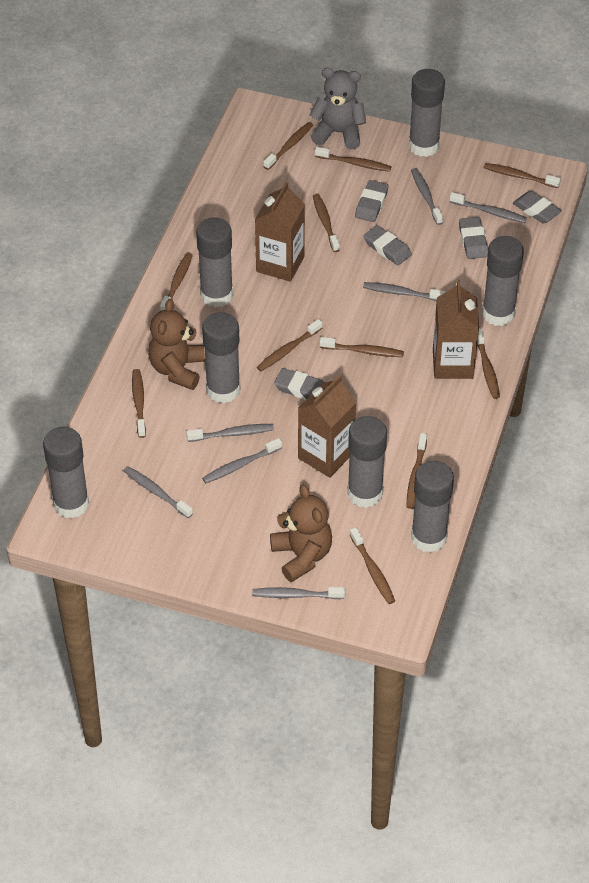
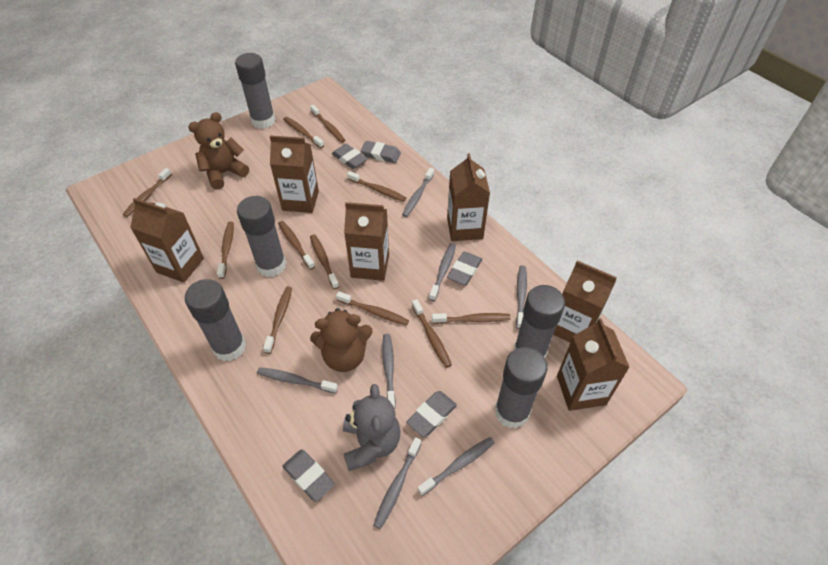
brown carton: 3 -> 6
grey glue stick: 7 -> 5

